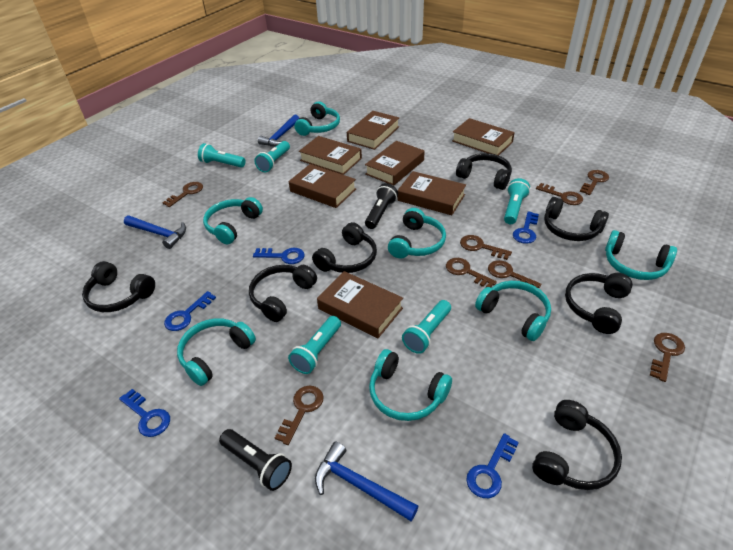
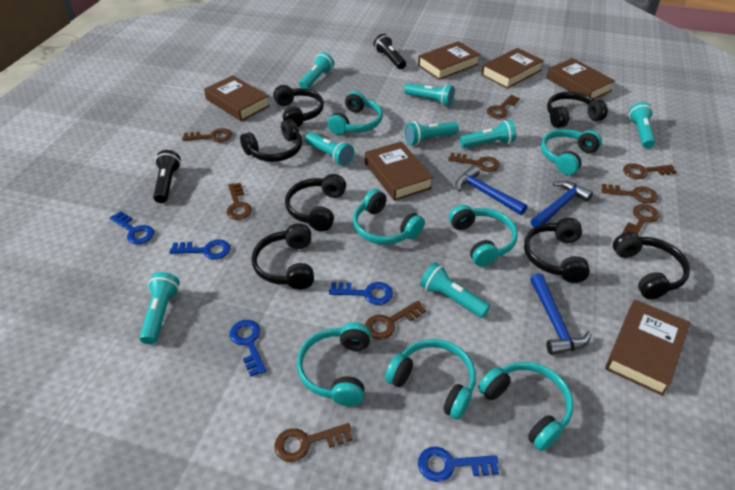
brown book: 7 -> 6
brown key: 8 -> 9
turquoise flashlight: 5 -> 8

